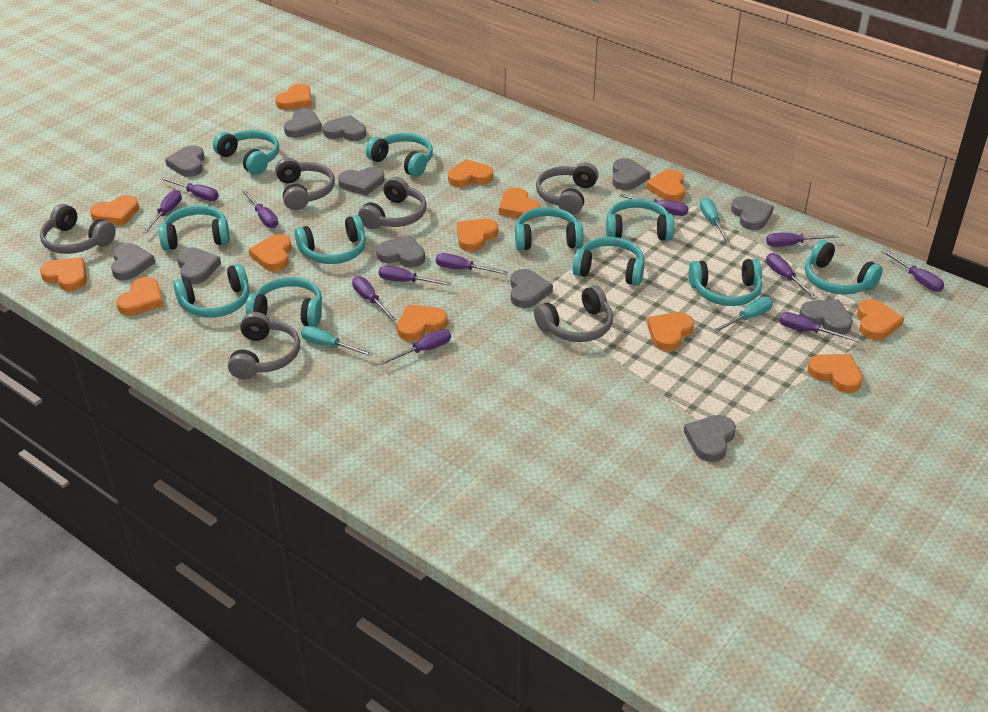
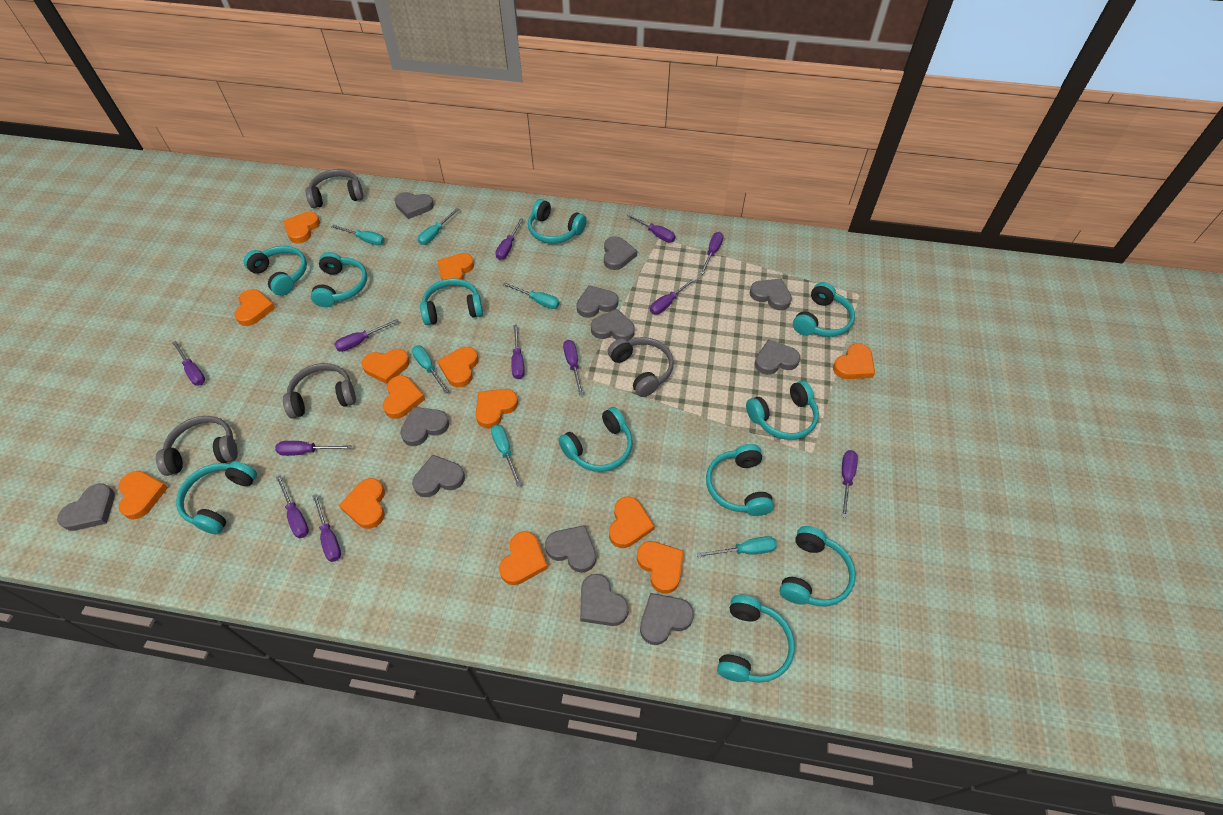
grey headphones: 6 -> 4
turquoise screwdriver: 3 -> 6

